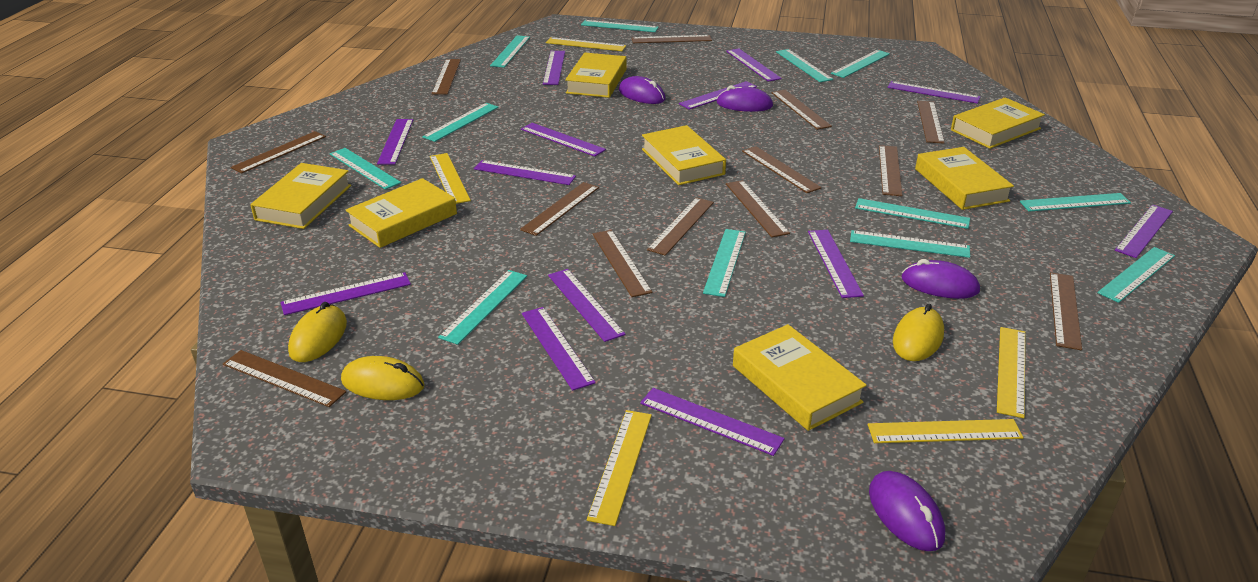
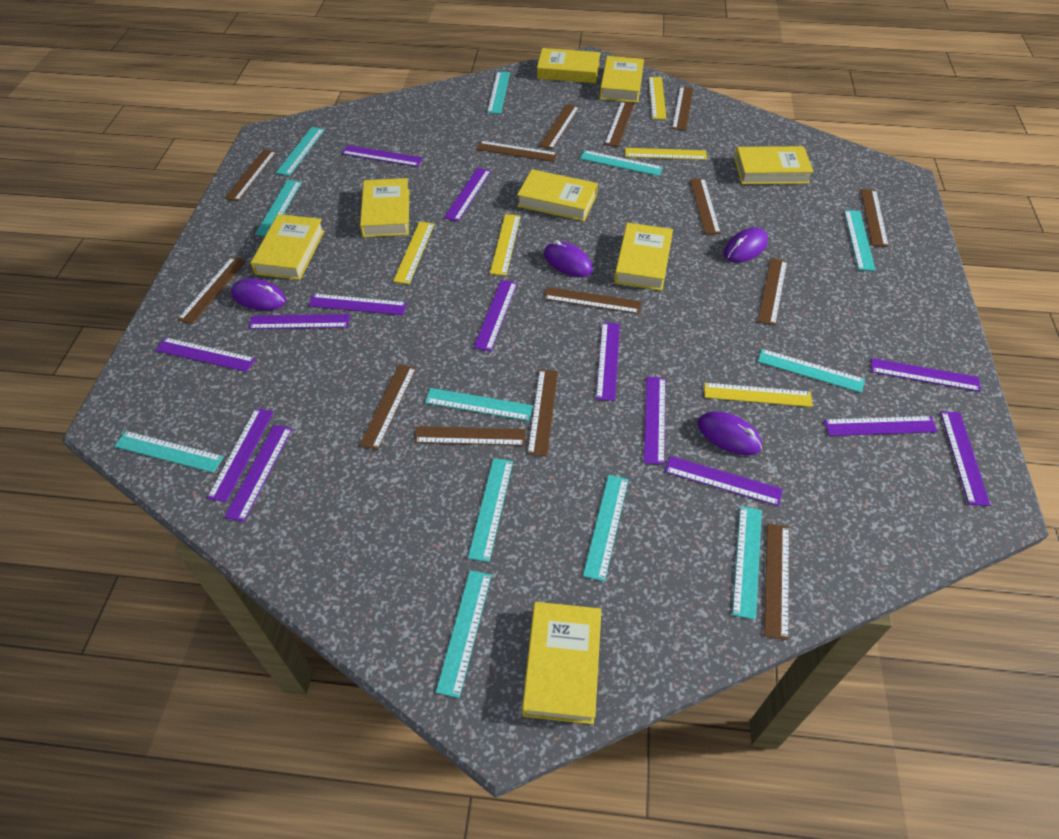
brown ruler: 13 -> 14
purple ruler: 13 -> 14
yellow book: 7 -> 8
yellow mouse: 3 -> 0

